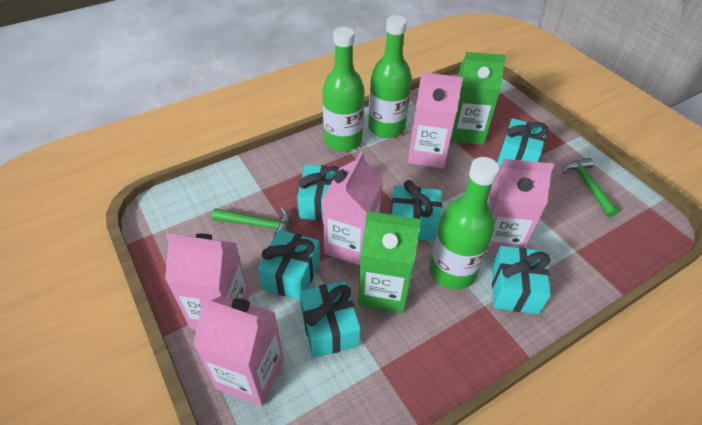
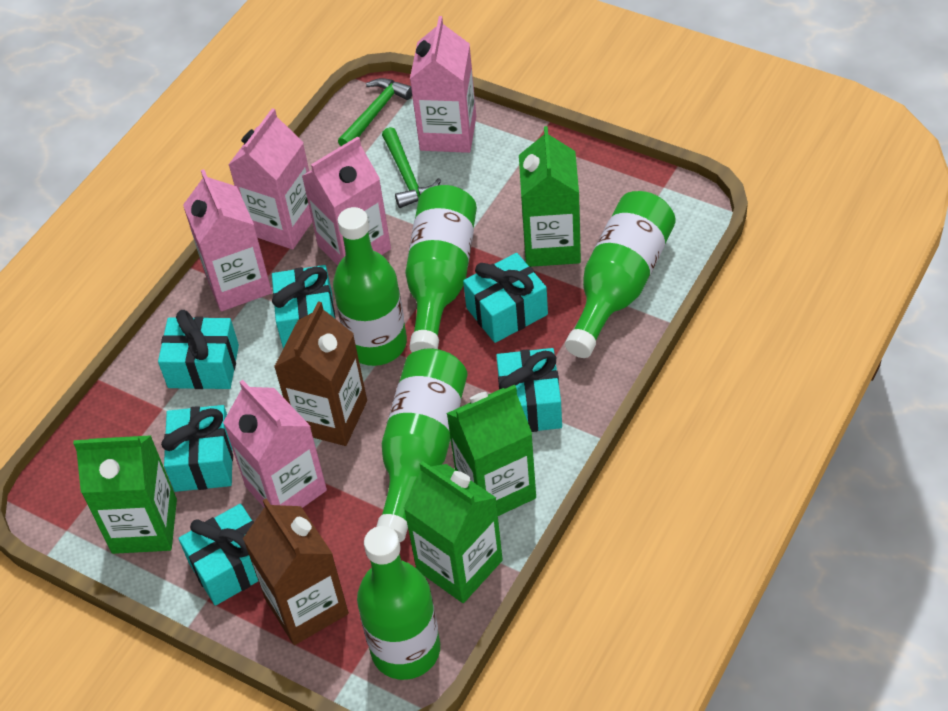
brown carton: 0 -> 2
green bottle: 3 -> 5
green carton: 2 -> 4

